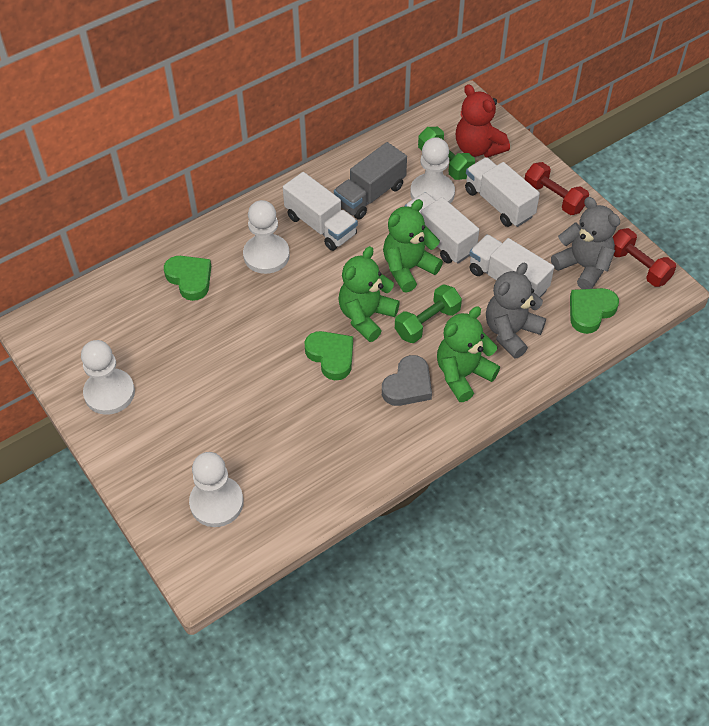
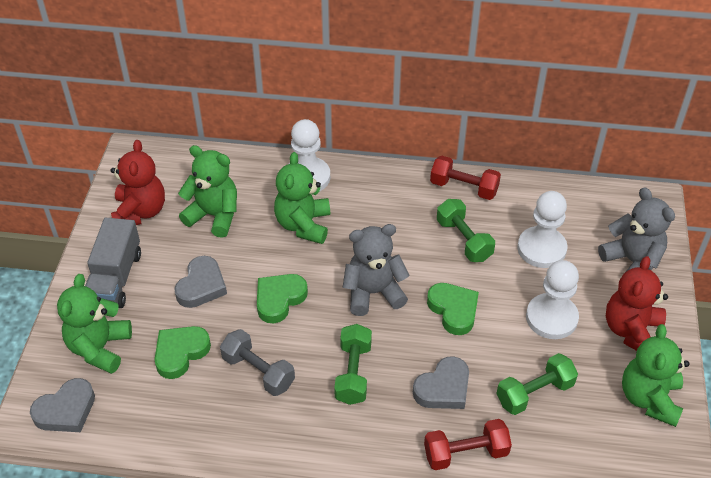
green dumbbell: 2 -> 3
green teddy bear: 3 -> 4
grey dumbbell: 0 -> 1
grey heart: 1 -> 3
red teddy bear: 1 -> 2
white pawn: 4 -> 3
white truck: 4 -> 0

